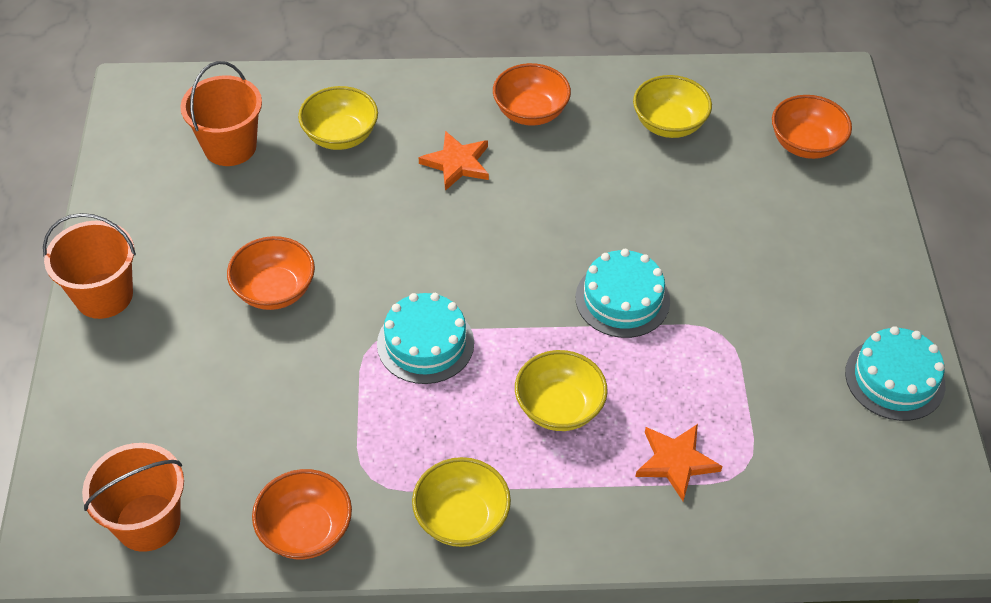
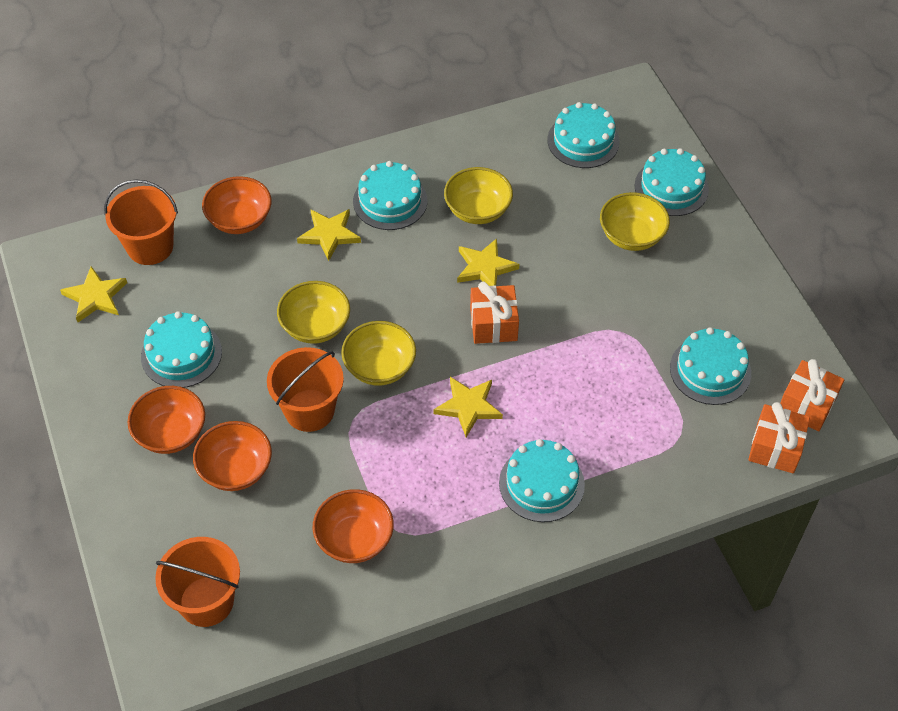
orange gift: 0 -> 3
orange star: 2 -> 0
turquoise cake: 3 -> 6
yellow star: 0 -> 4

